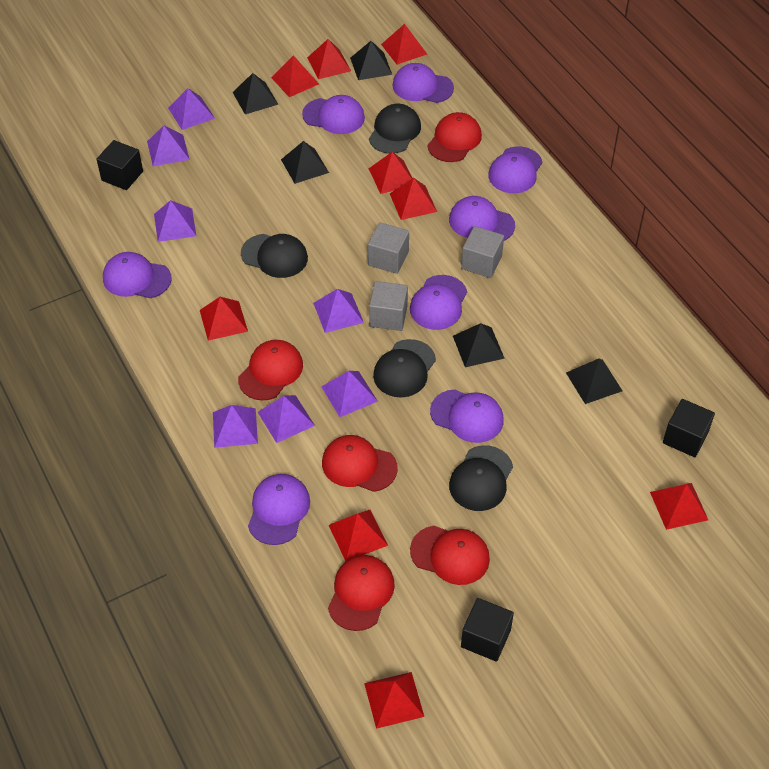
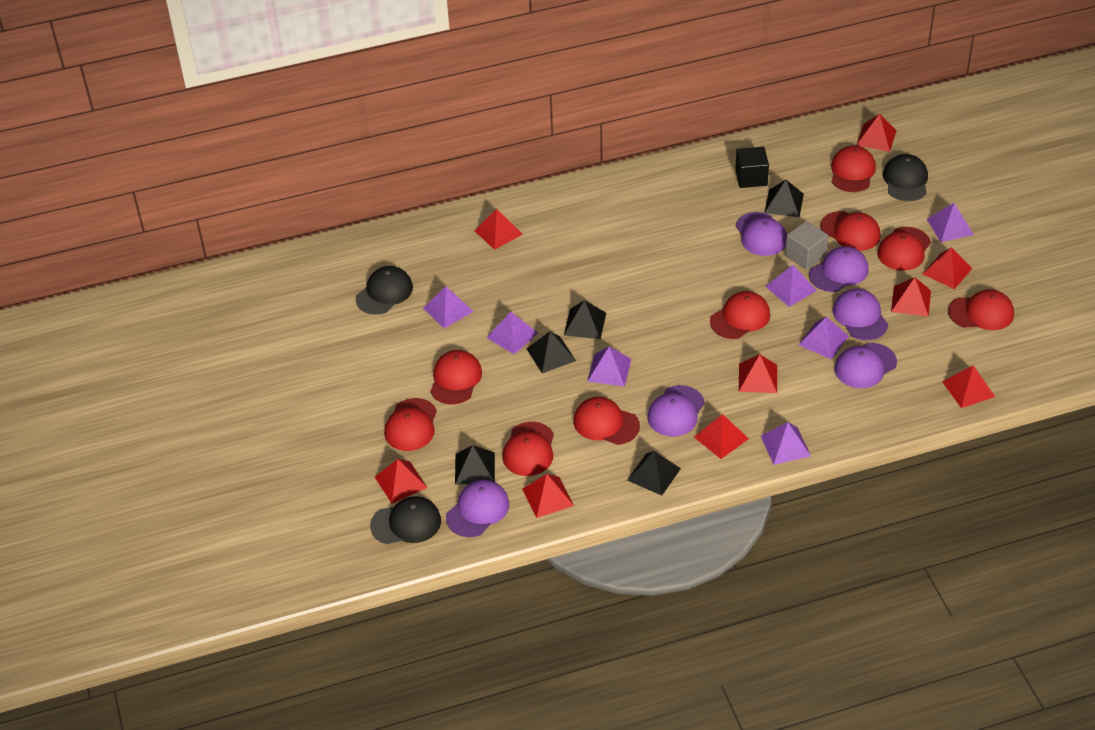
black cap: 4 -> 3
black cube: 3 -> 1
grey cube: 3 -> 1
purple cap: 8 -> 6
red cap: 5 -> 9

